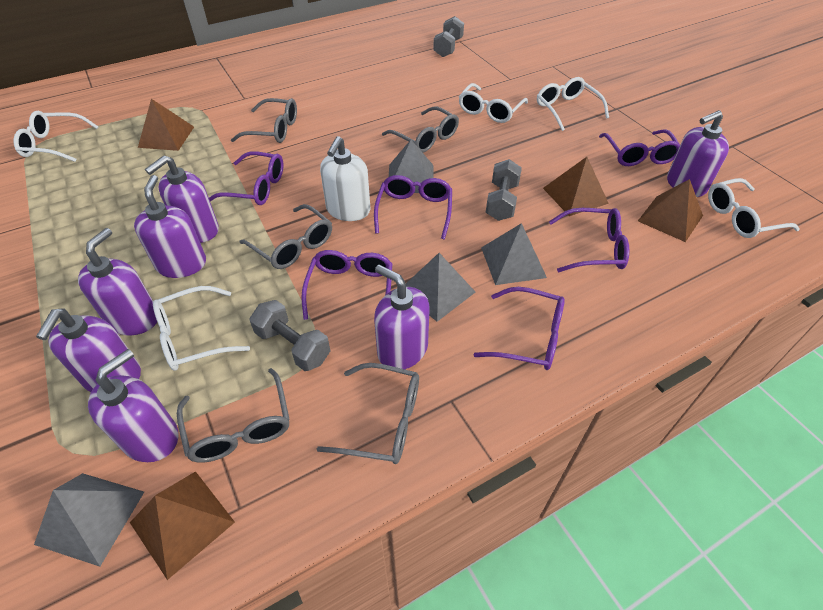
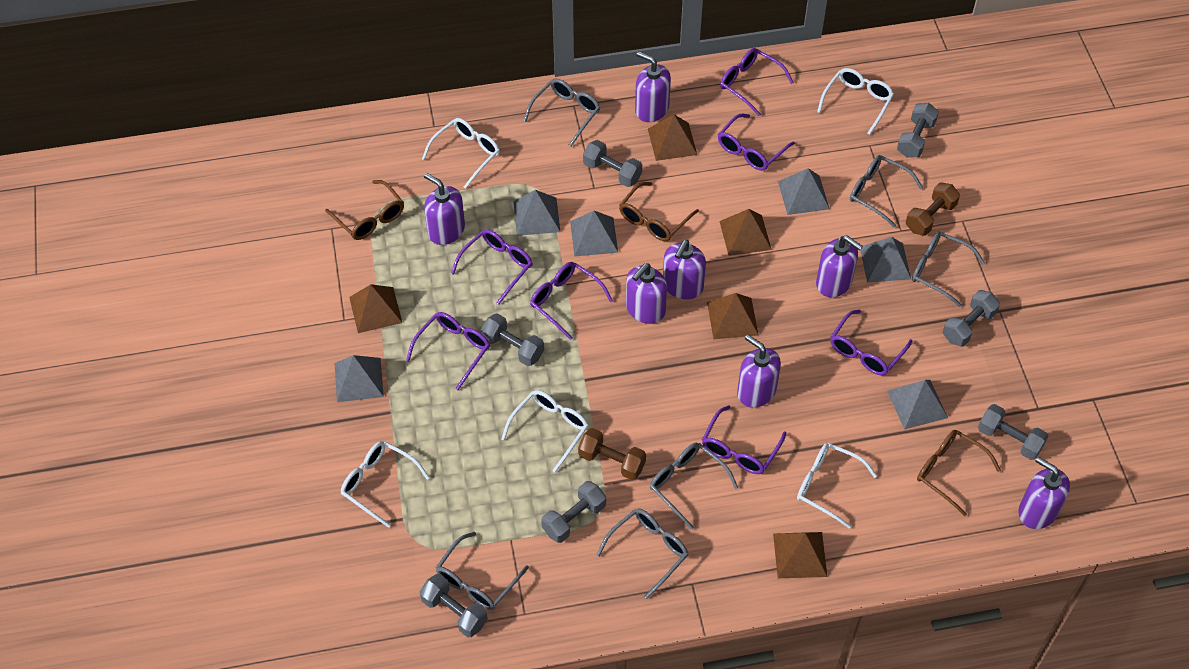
brown dumbbell: 0 -> 2
brown glasses: 0 -> 3
brown pyramid: 4 -> 5
grey dumbbell: 3 -> 7
grey glasses: 5 -> 6
grey pyramid: 4 -> 6
purple glasses: 6 -> 7
white soap dispenser: 1 -> 0

